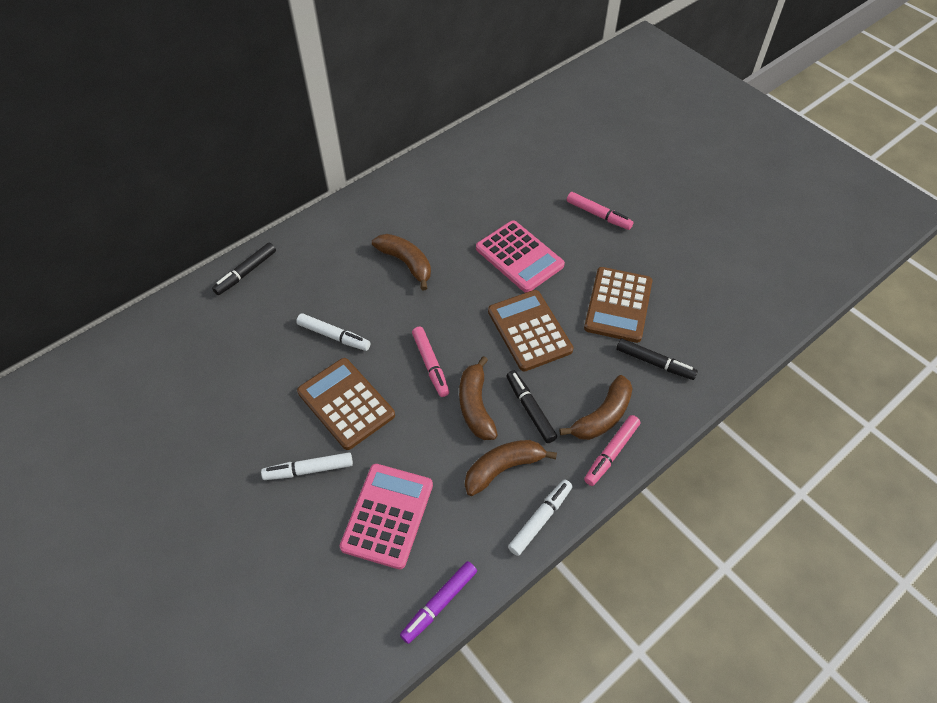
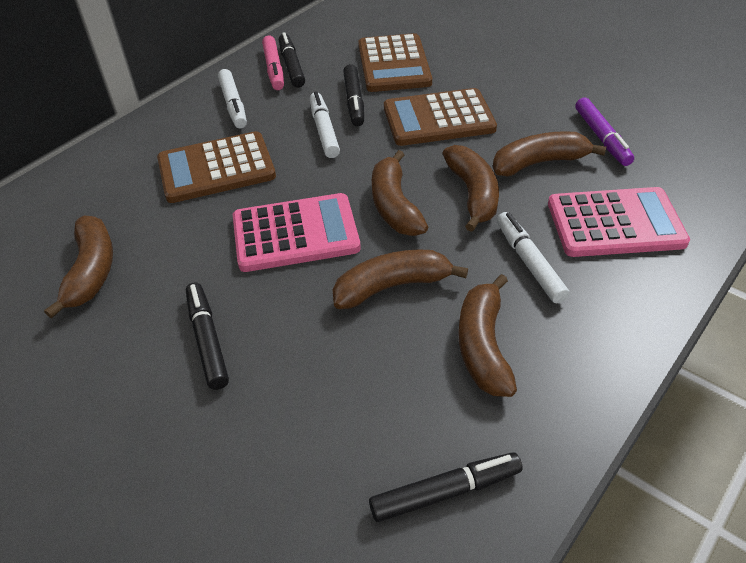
black marker: 3 -> 4
brown banana: 4 -> 6
pink marker: 3 -> 1

